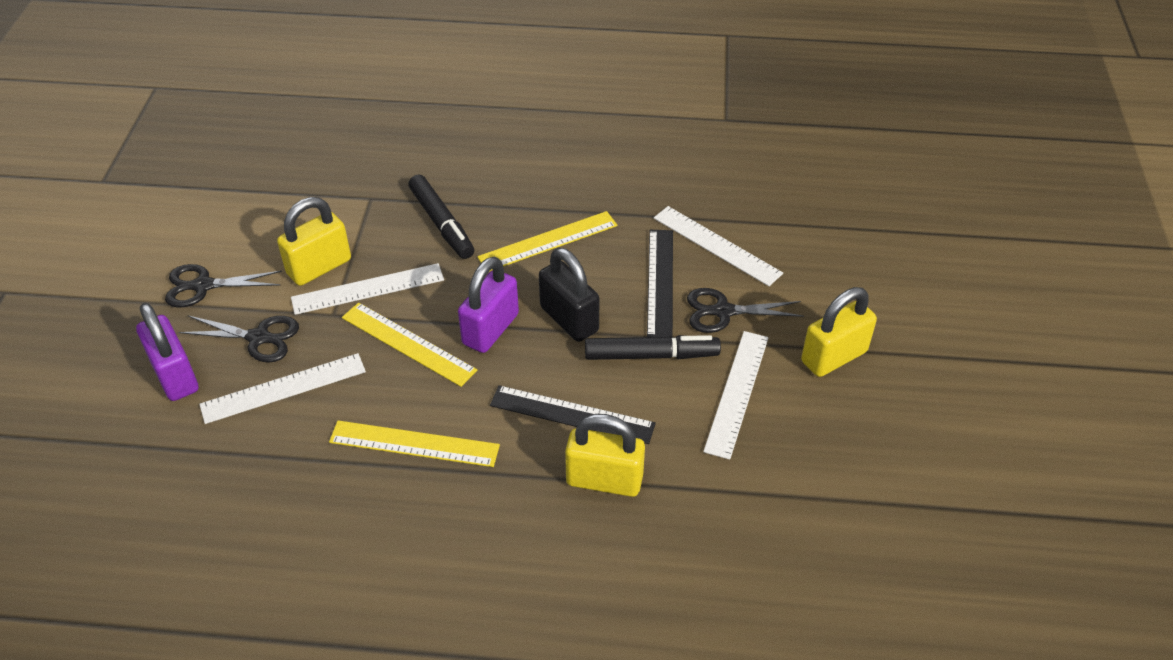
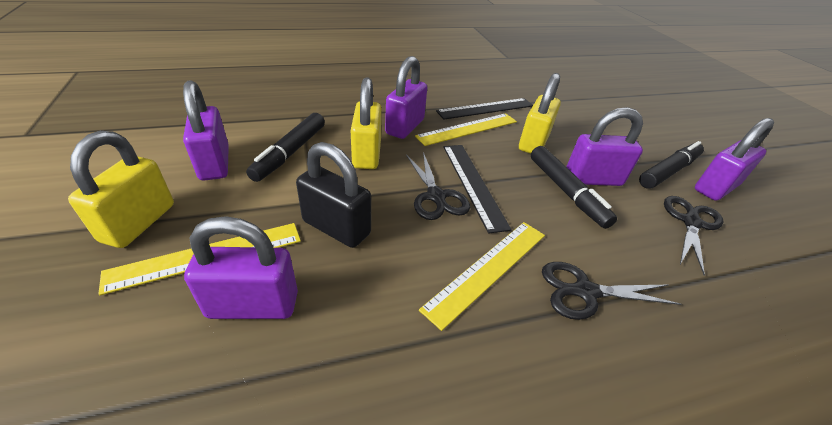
black marker: 2 -> 3
purple padlock: 2 -> 5
white ruler: 4 -> 0

